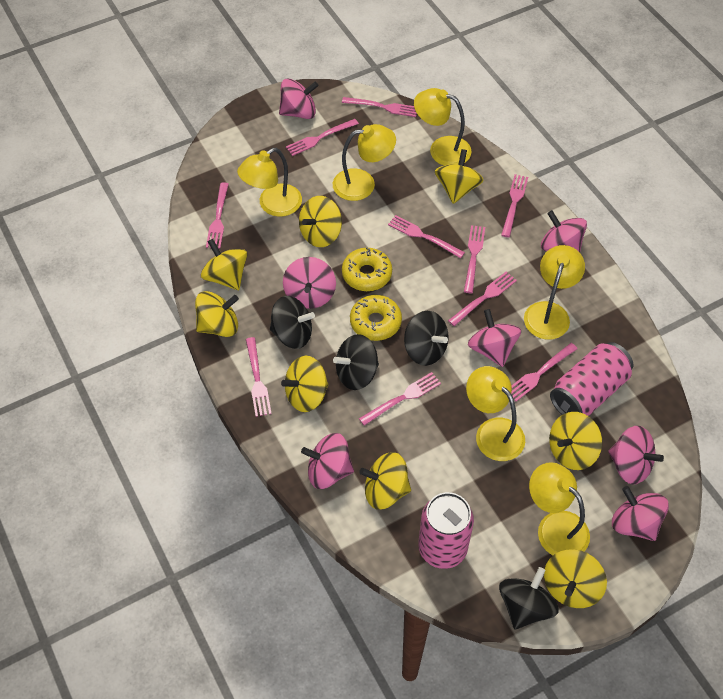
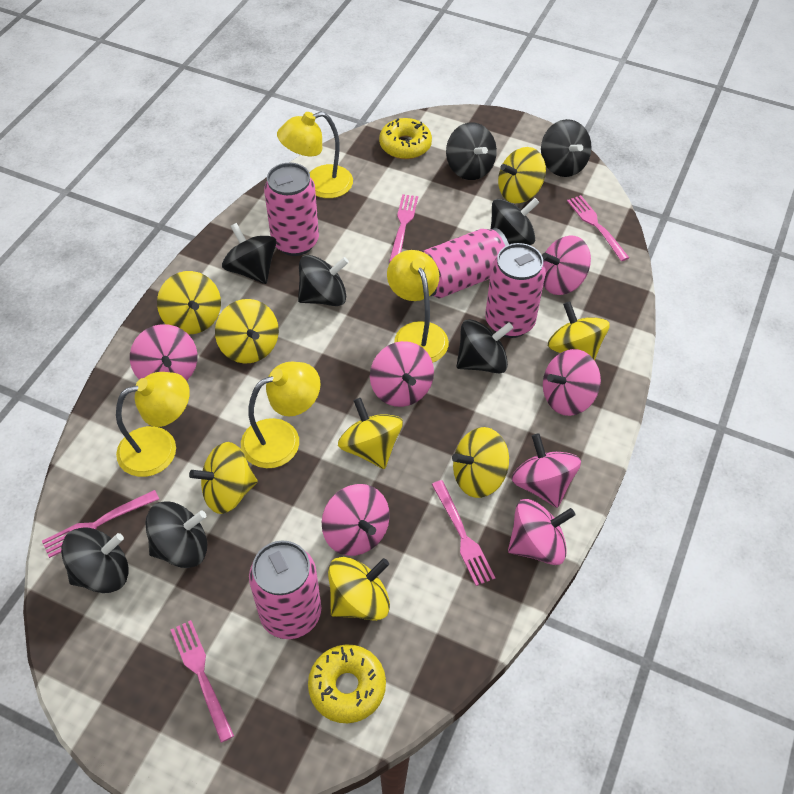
black spinning top: 4 -> 8
pink can: 2 -> 4
pink fork: 10 -> 5
yellow lamp: 6 -> 4

